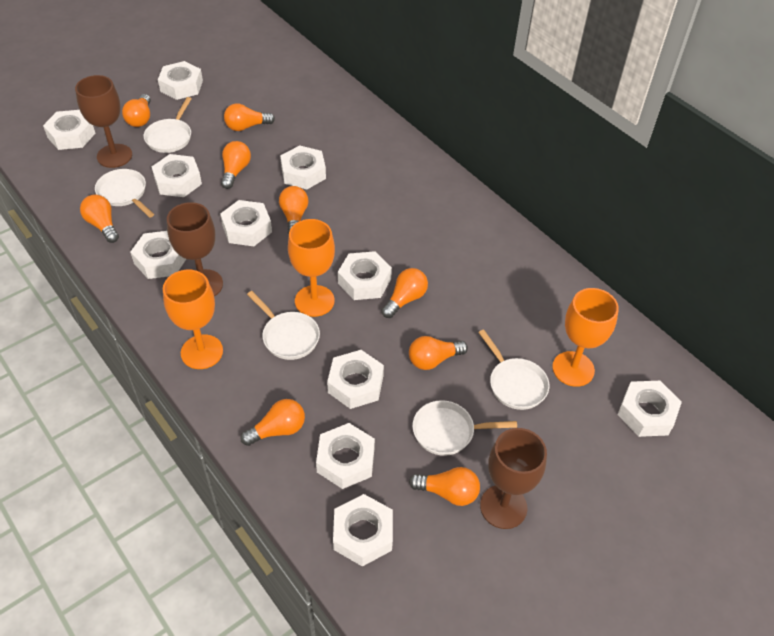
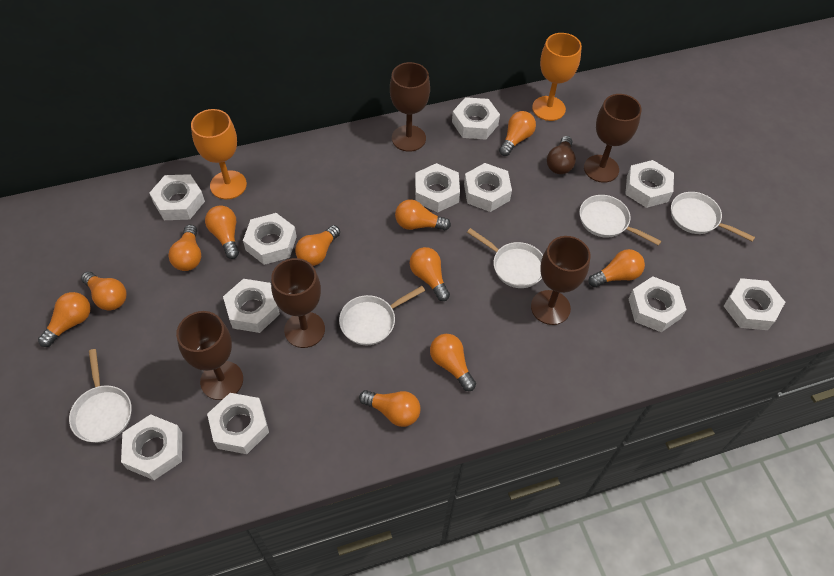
brown goblet: 3 -> 5
brown light bulb: 0 -> 1
orange goblet: 3 -> 2
orange light bulb: 9 -> 11

